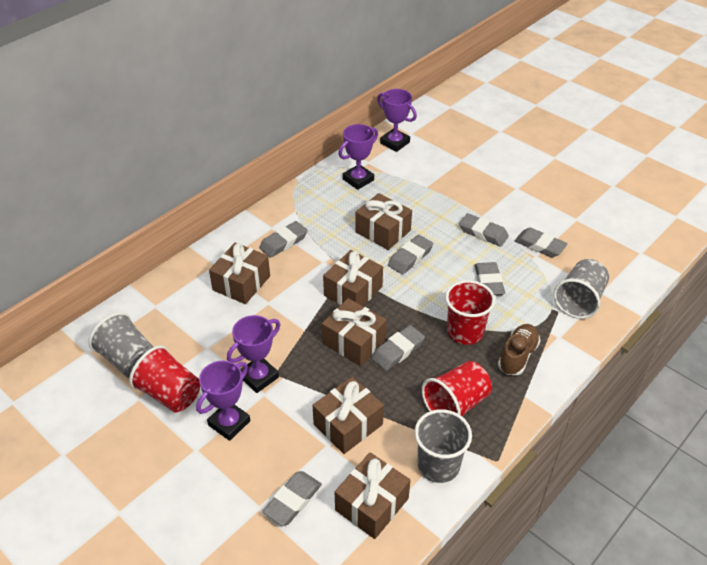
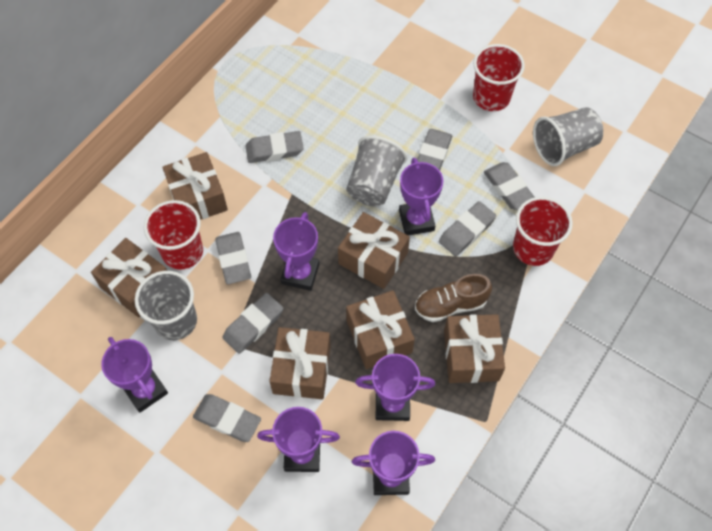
purple trophy: 4 -> 6

